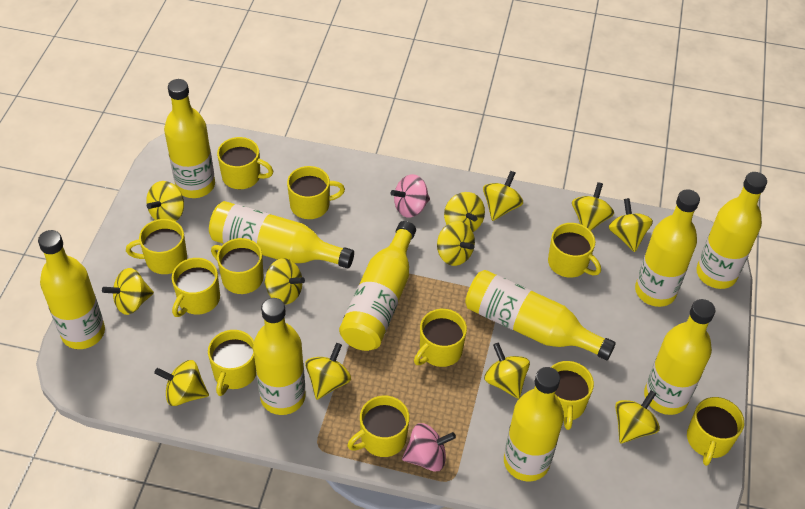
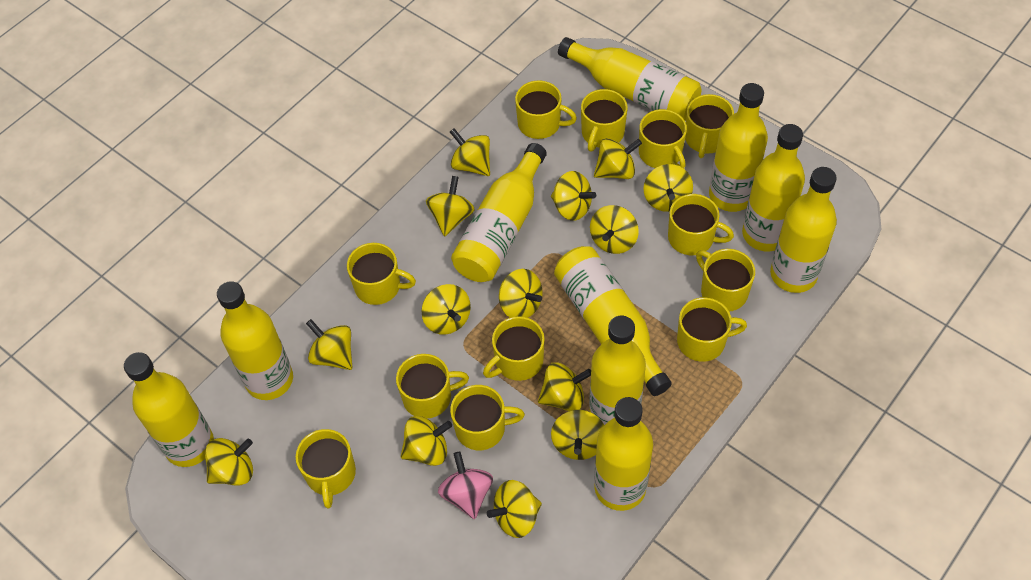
pink spinning top: 2 -> 1
yellow mug: 11 -> 12
yellow spinning top: 12 -> 14

